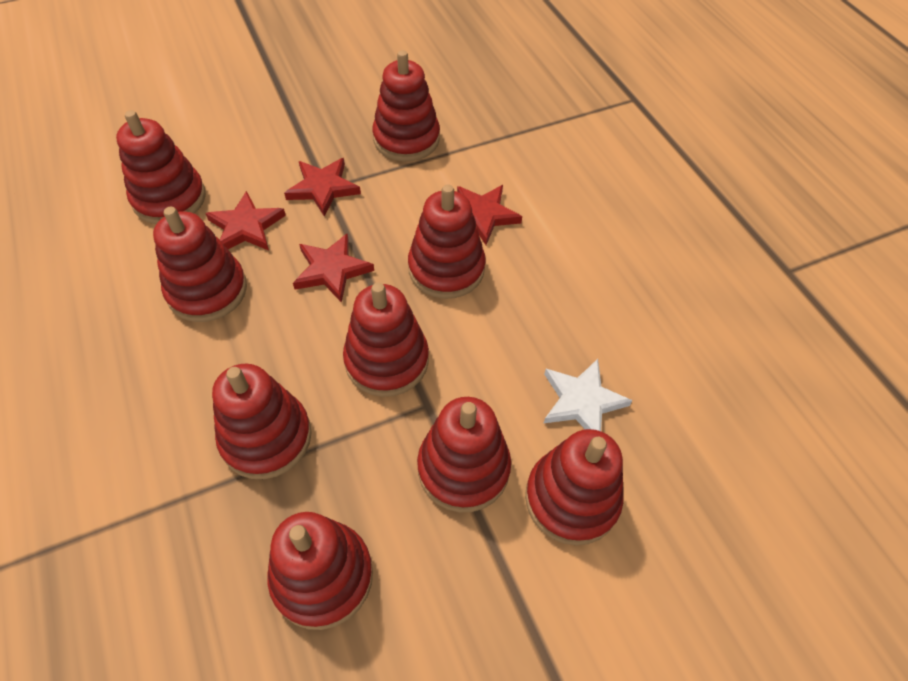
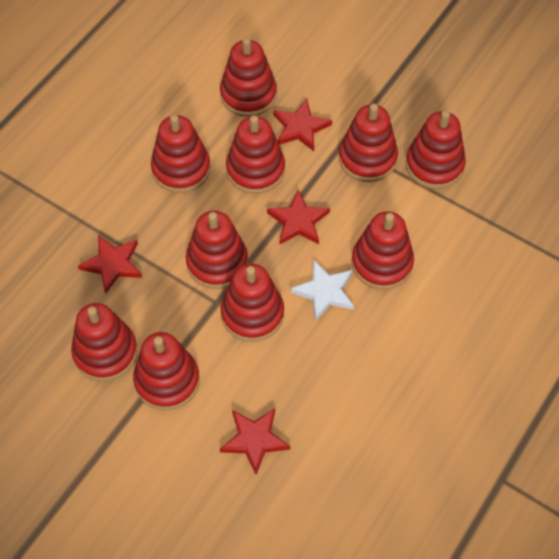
red stacking toy: 9 -> 10

